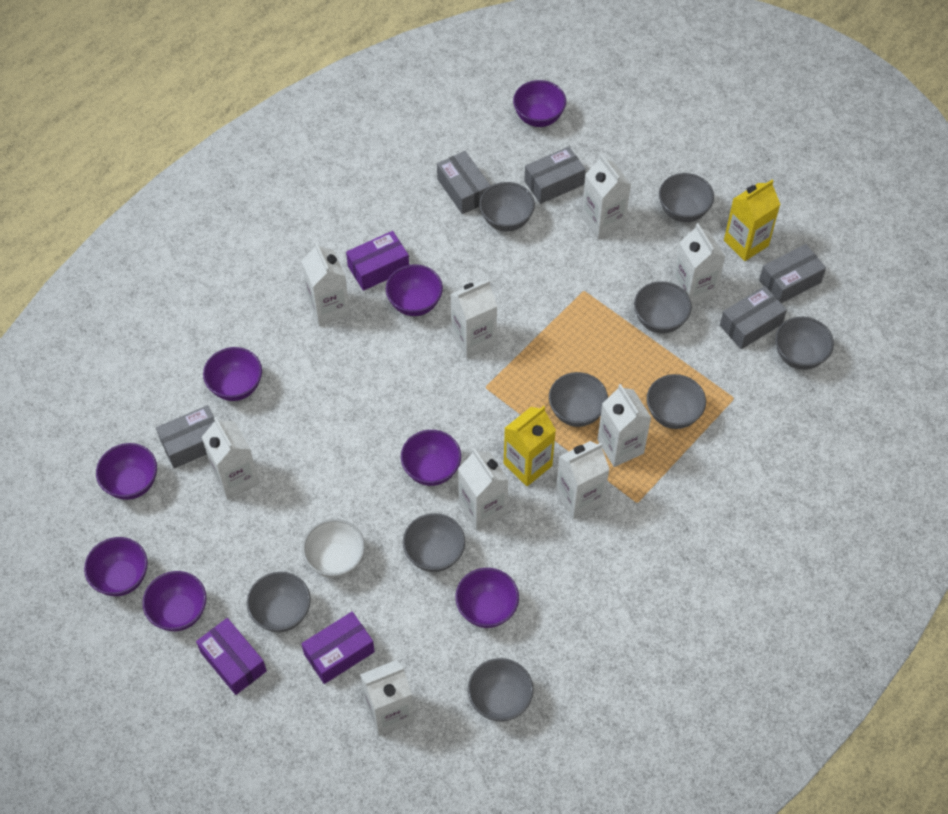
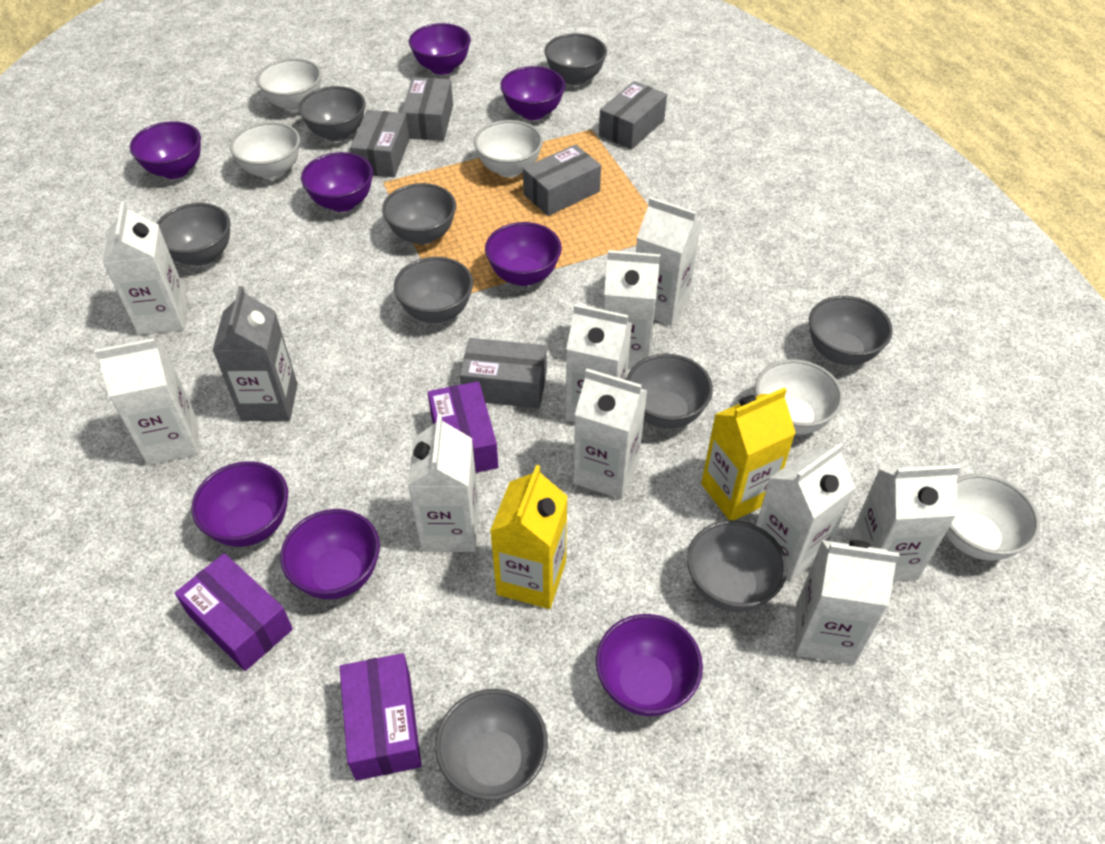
grey carton: 0 -> 1
white bowl: 1 -> 5
white carton: 9 -> 10

